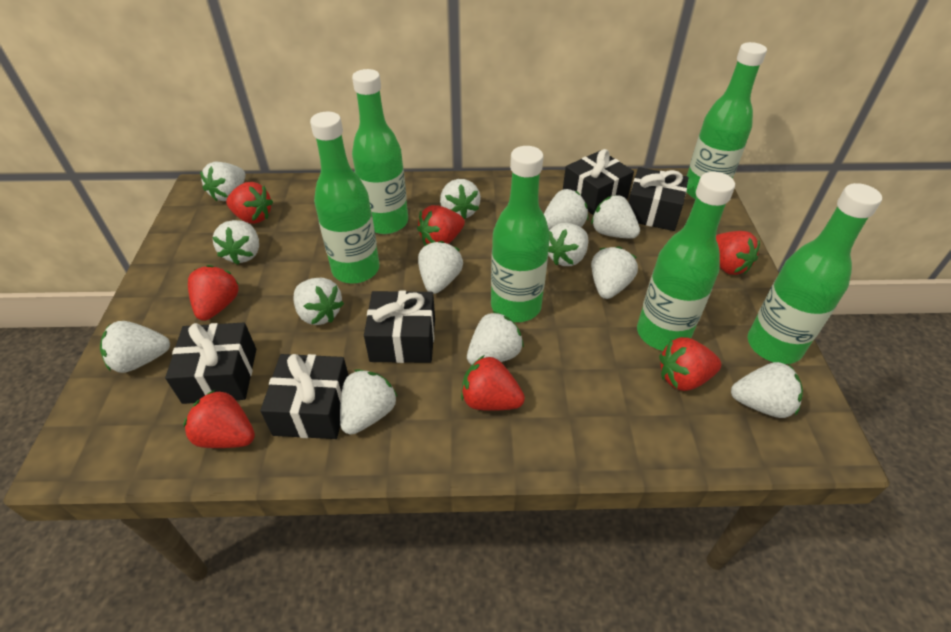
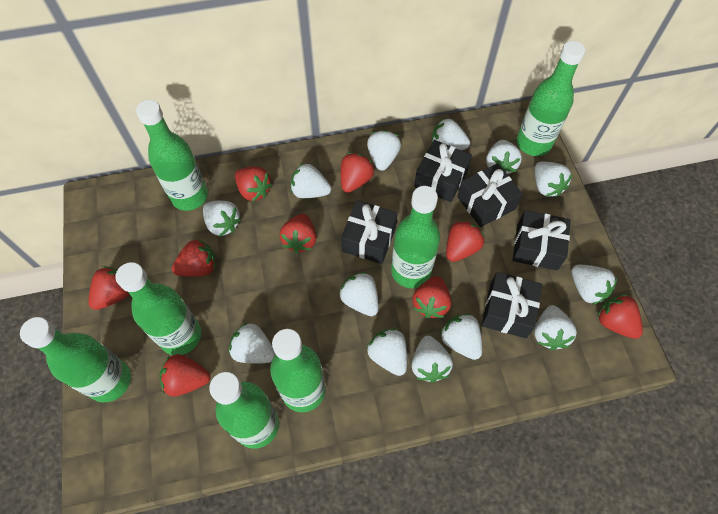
green bottle: 6 -> 7
red strawberry: 7 -> 9

